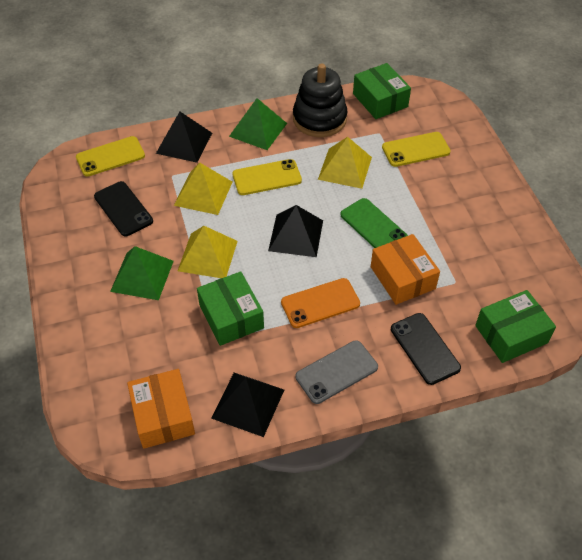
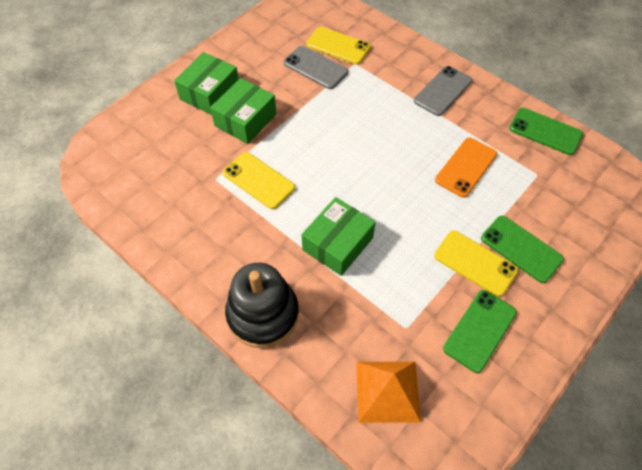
black phone: 2 -> 0
black pyramid: 3 -> 0
green phone: 1 -> 3
green pyramid: 2 -> 0
grey phone: 1 -> 2
orange box: 2 -> 0
orange pyramid: 0 -> 1
yellow pyramid: 3 -> 0

